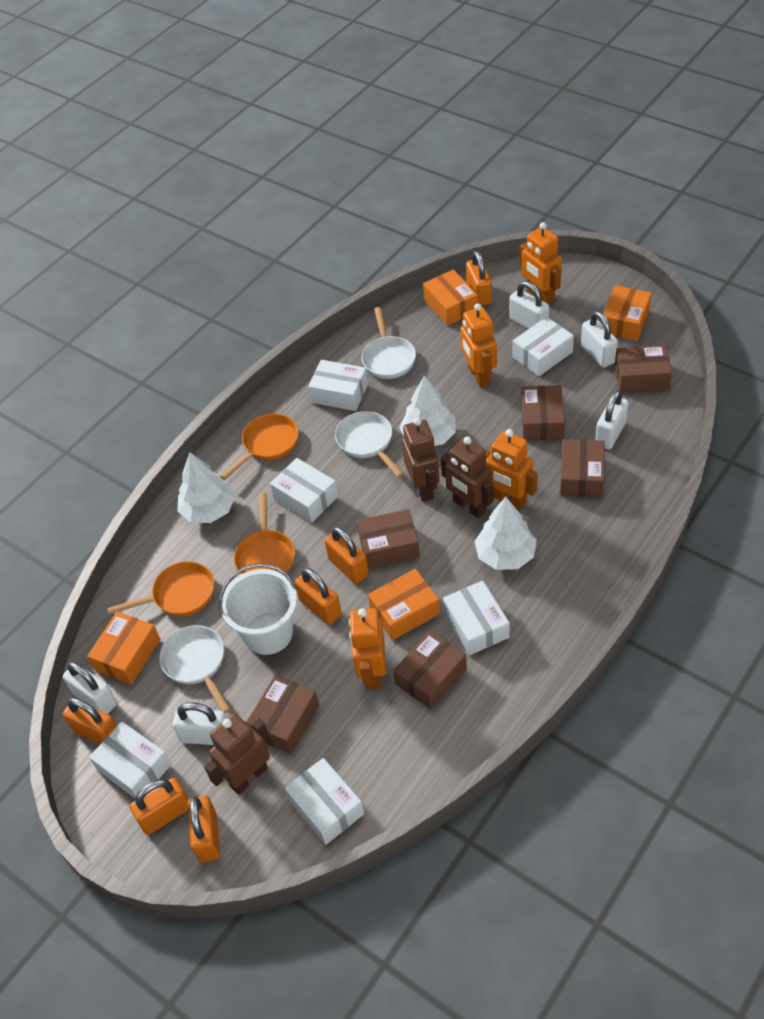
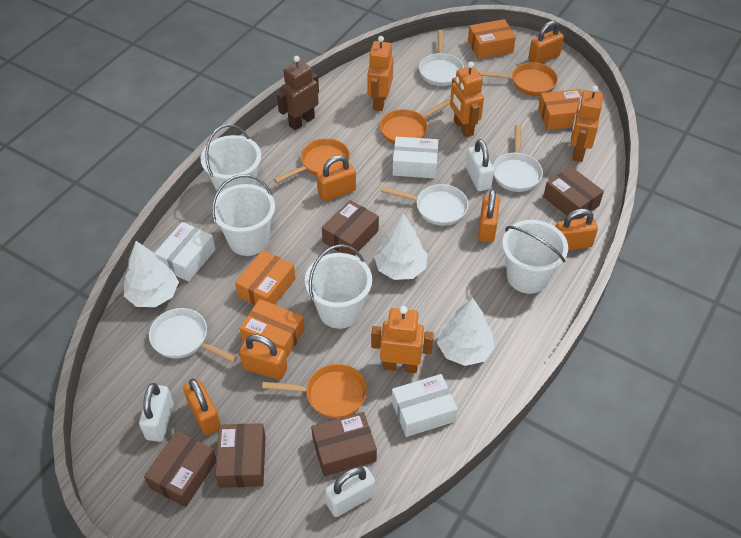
brown box: 6 -> 5
brown robot: 3 -> 1
orange pan: 3 -> 4
white box: 6 -> 3
white bucket: 1 -> 4
white padlock: 5 -> 3
white pan: 3 -> 4

